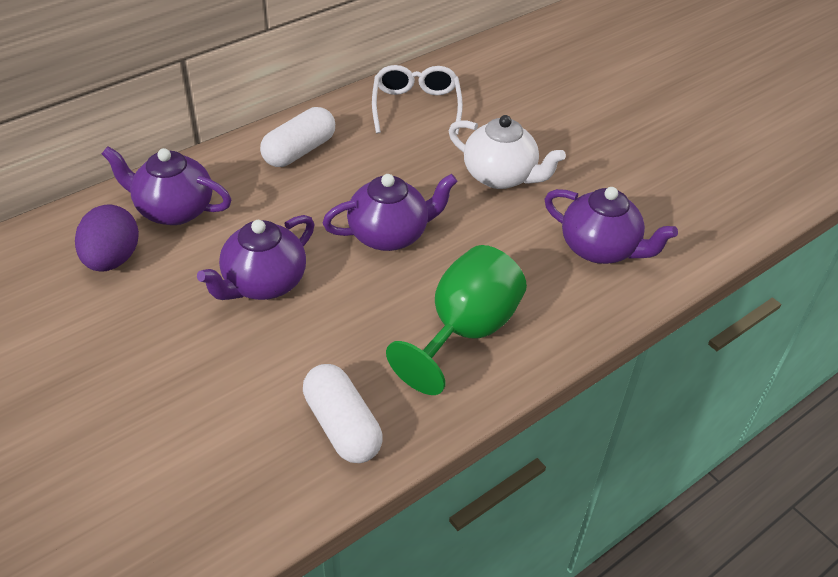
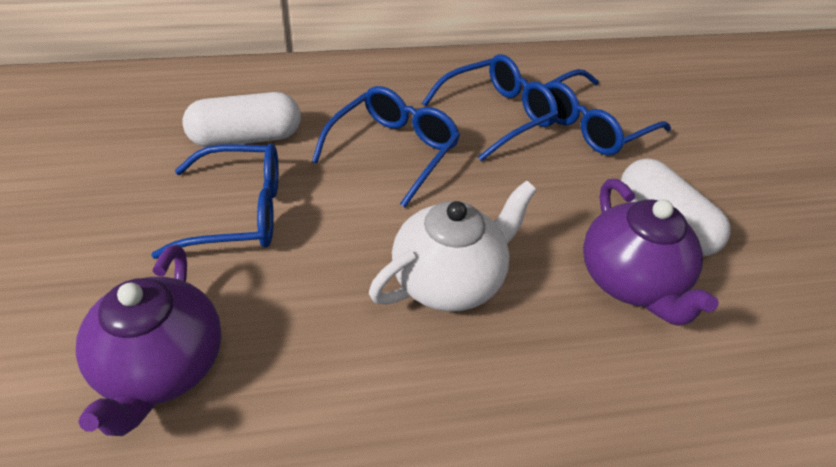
blue glasses: 0 -> 4
green goblet: 1 -> 0
purple egg: 1 -> 0
purple teapot: 4 -> 2
white glasses: 1 -> 0

